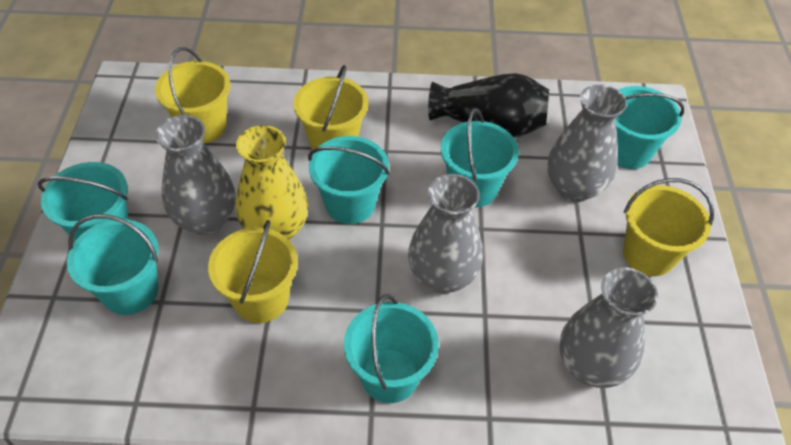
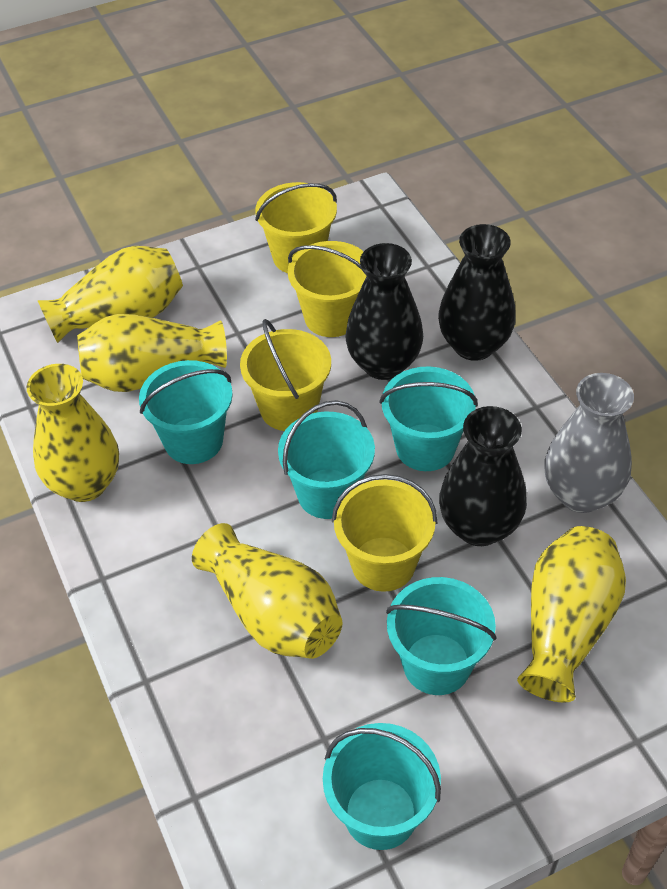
black vase: 1 -> 3
grey vase: 4 -> 1
turquoise bucket: 6 -> 5
yellow vase: 1 -> 5

